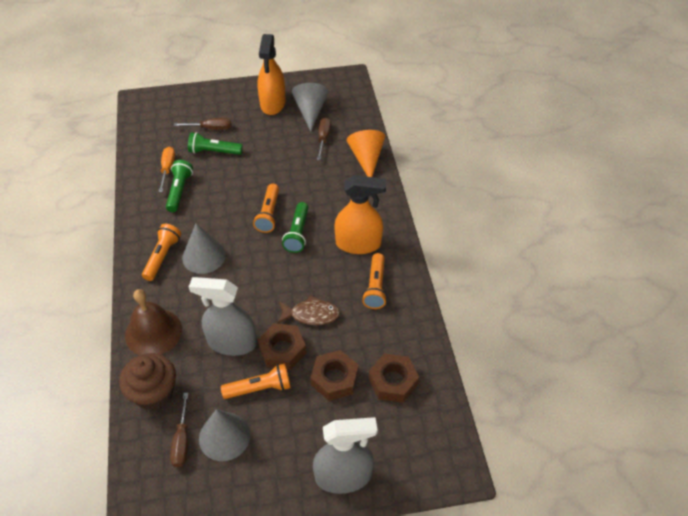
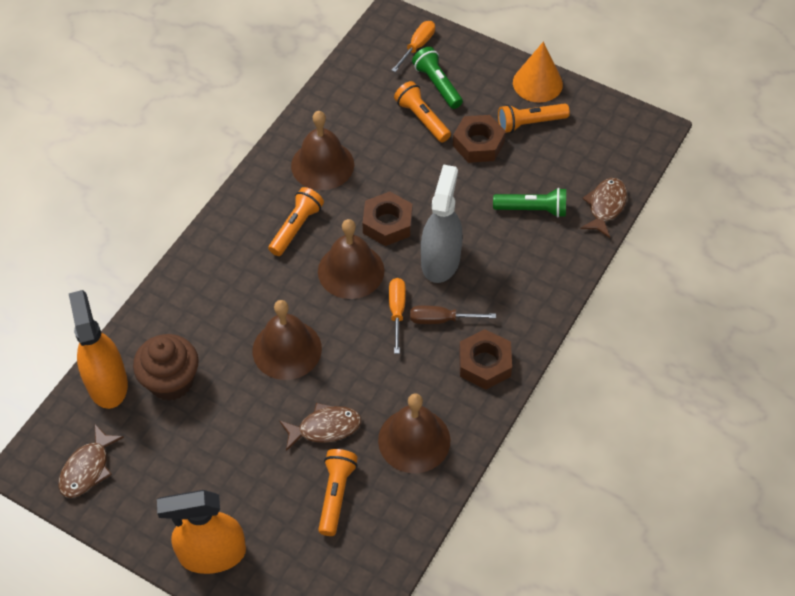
brown bell: 1 -> 4
brown fish: 1 -> 3
brown screwdriver: 3 -> 1
green flashlight: 3 -> 2
grey cone: 3 -> 0
grey spray bottle: 2 -> 1
orange screwdriver: 1 -> 2

